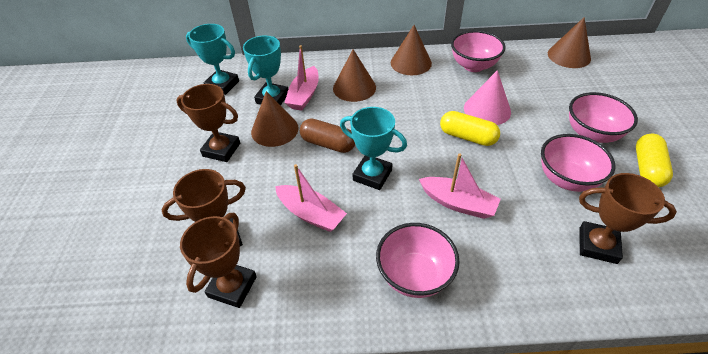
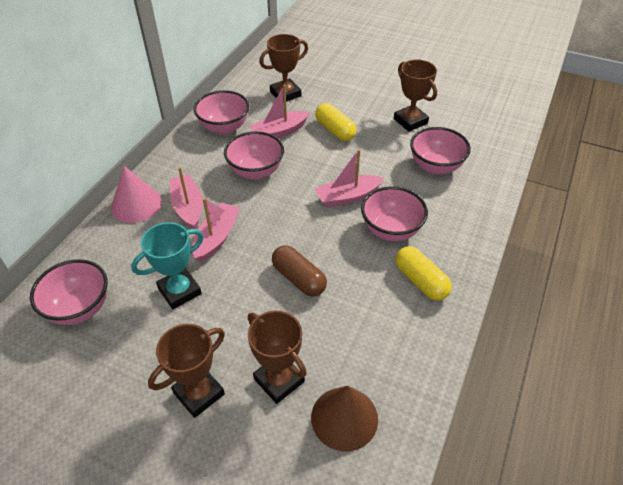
brown cone: 4 -> 1
pink boat: 3 -> 4
pink bowl: 4 -> 5
turquoise trophy: 3 -> 1

